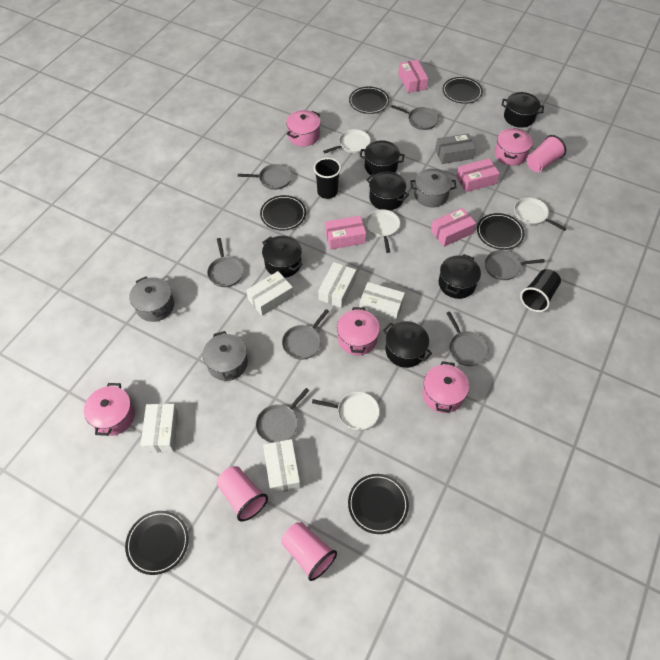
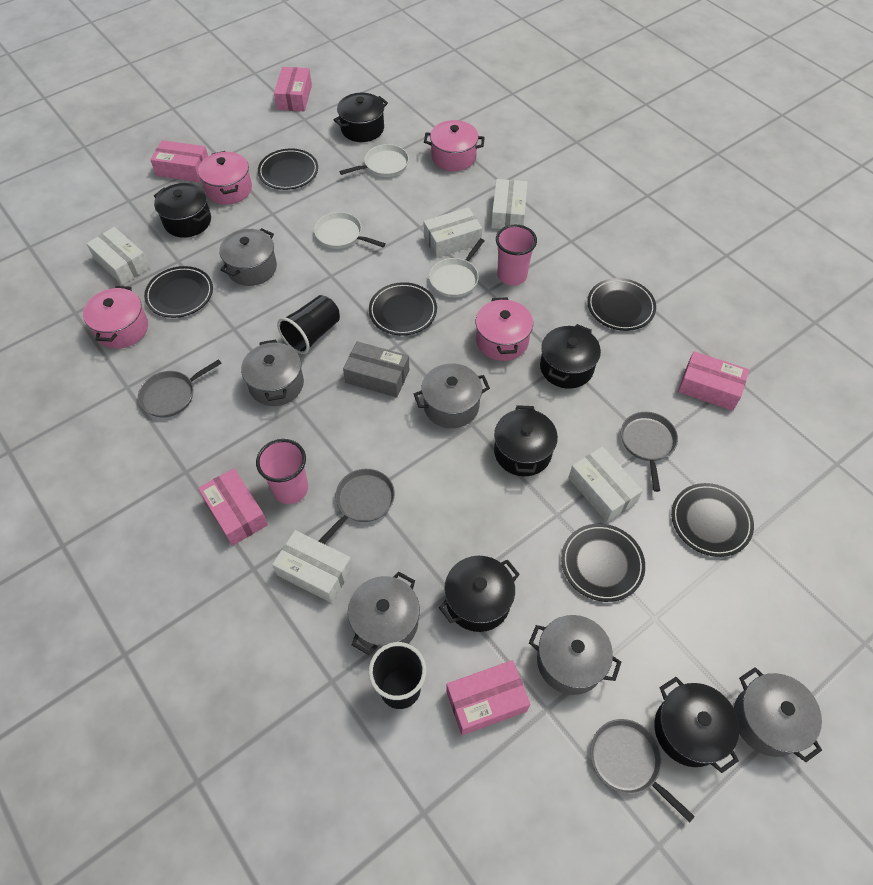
grey pan: 7 -> 4
grey pot: 3 -> 6
pink box: 4 -> 5
pink cup: 3 -> 2
pink pot: 5 -> 4
white pan: 4 -> 3

